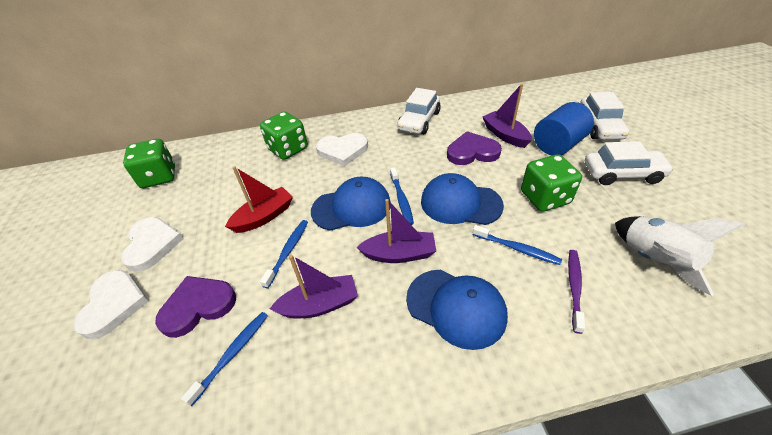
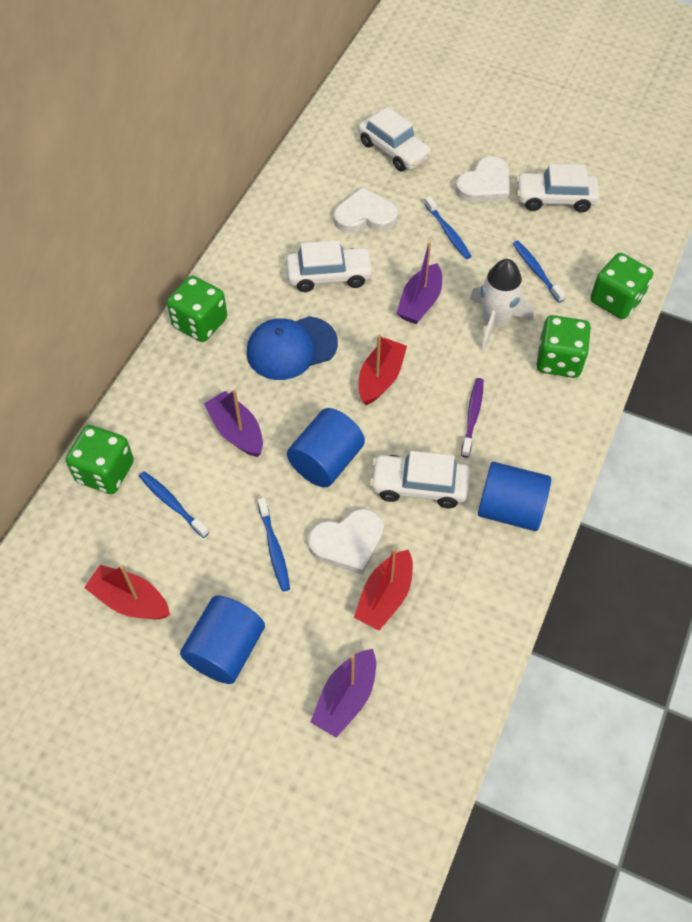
blue cap: 3 -> 1
blue cylinder: 1 -> 3
green dice: 3 -> 4
purple heart: 2 -> 0
red boat: 1 -> 3
white car: 3 -> 4

